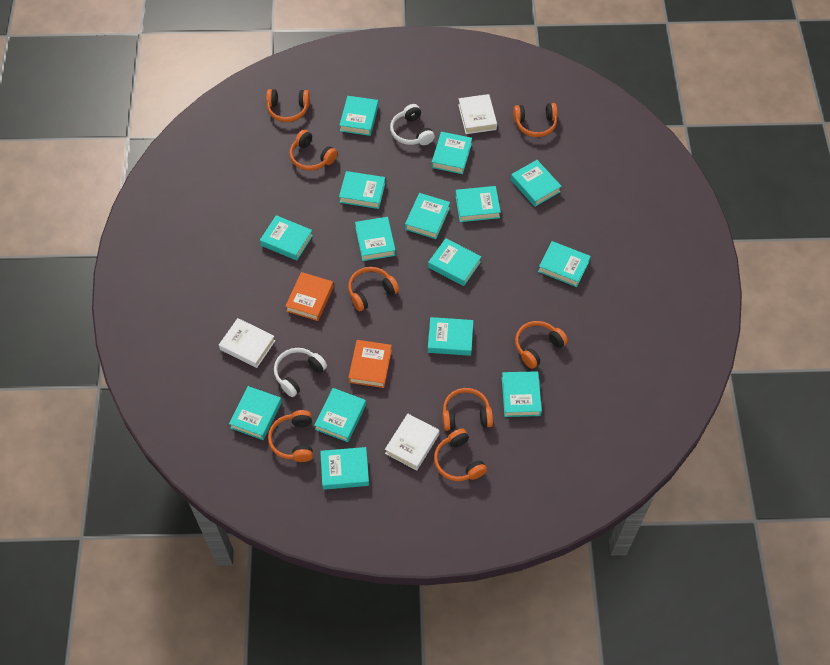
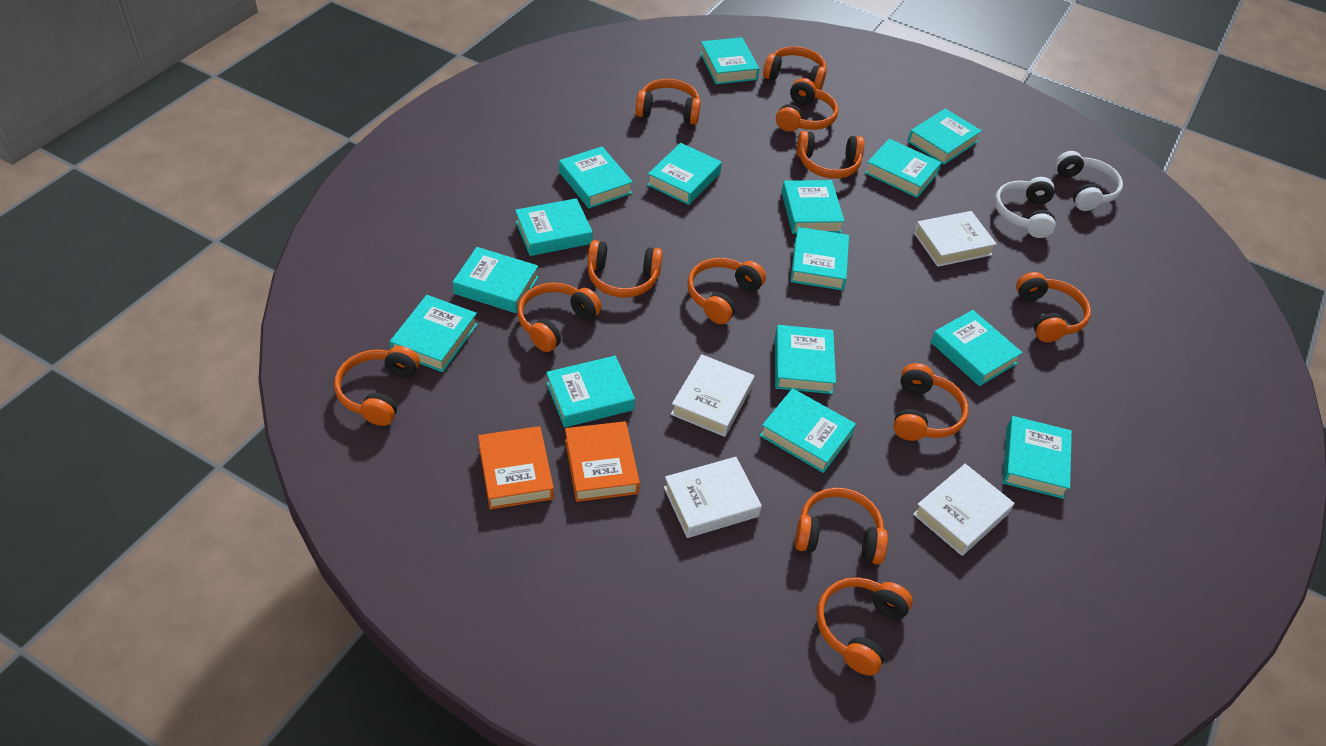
orange headphones: 8 -> 12
white book: 3 -> 4

